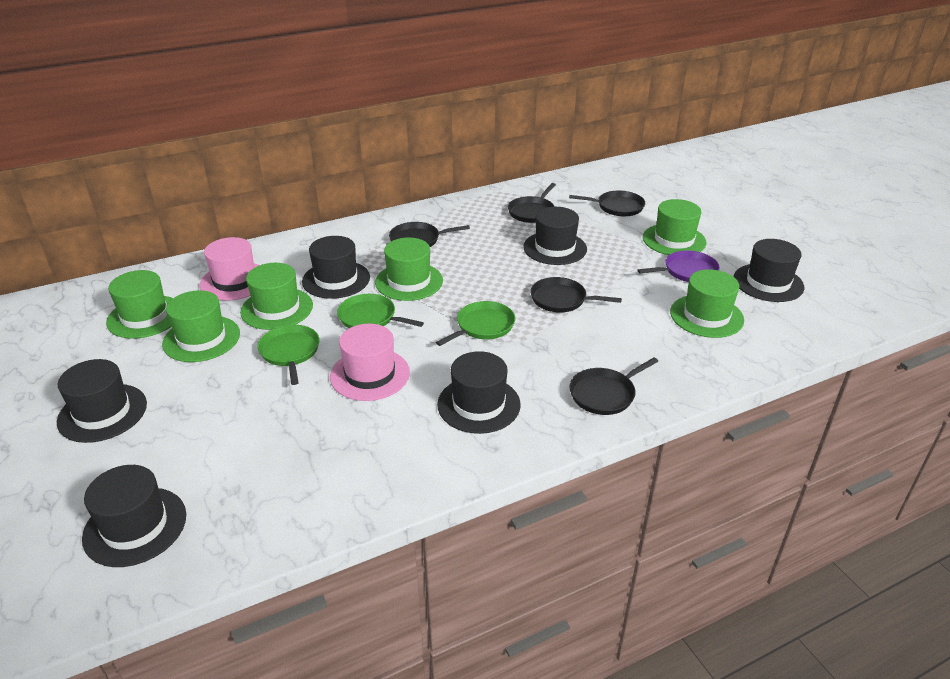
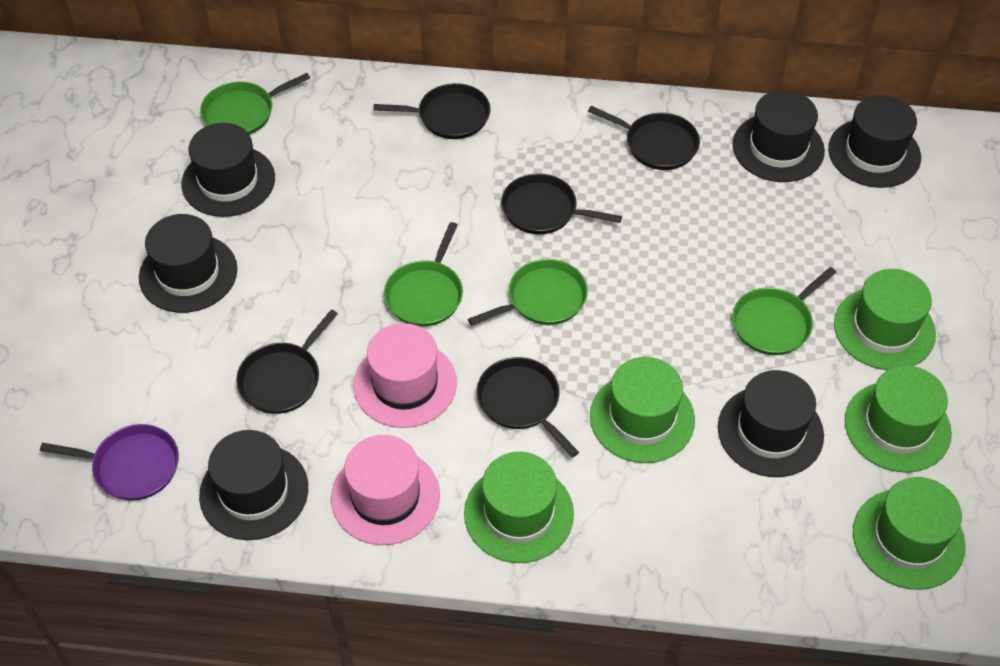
green hat: 6 -> 5
green pan: 3 -> 4

